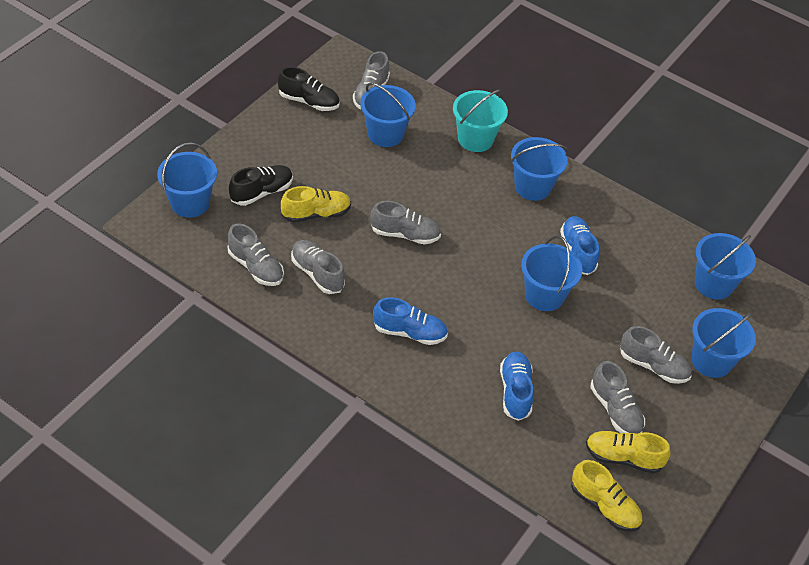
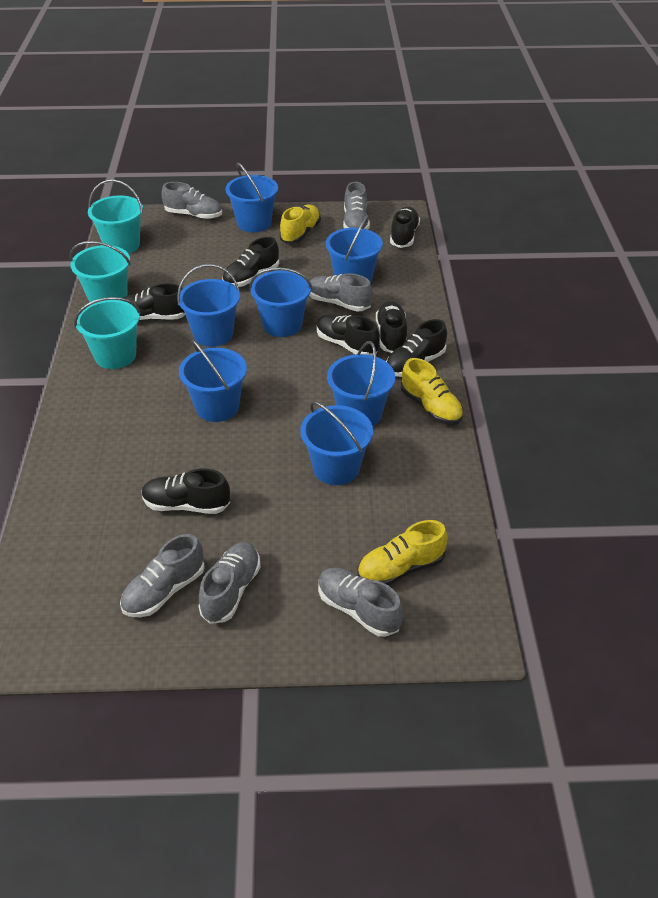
black shoe: 2 -> 7
blue bucket: 6 -> 7
blue shoe: 3 -> 0
turquoise bucket: 1 -> 3

